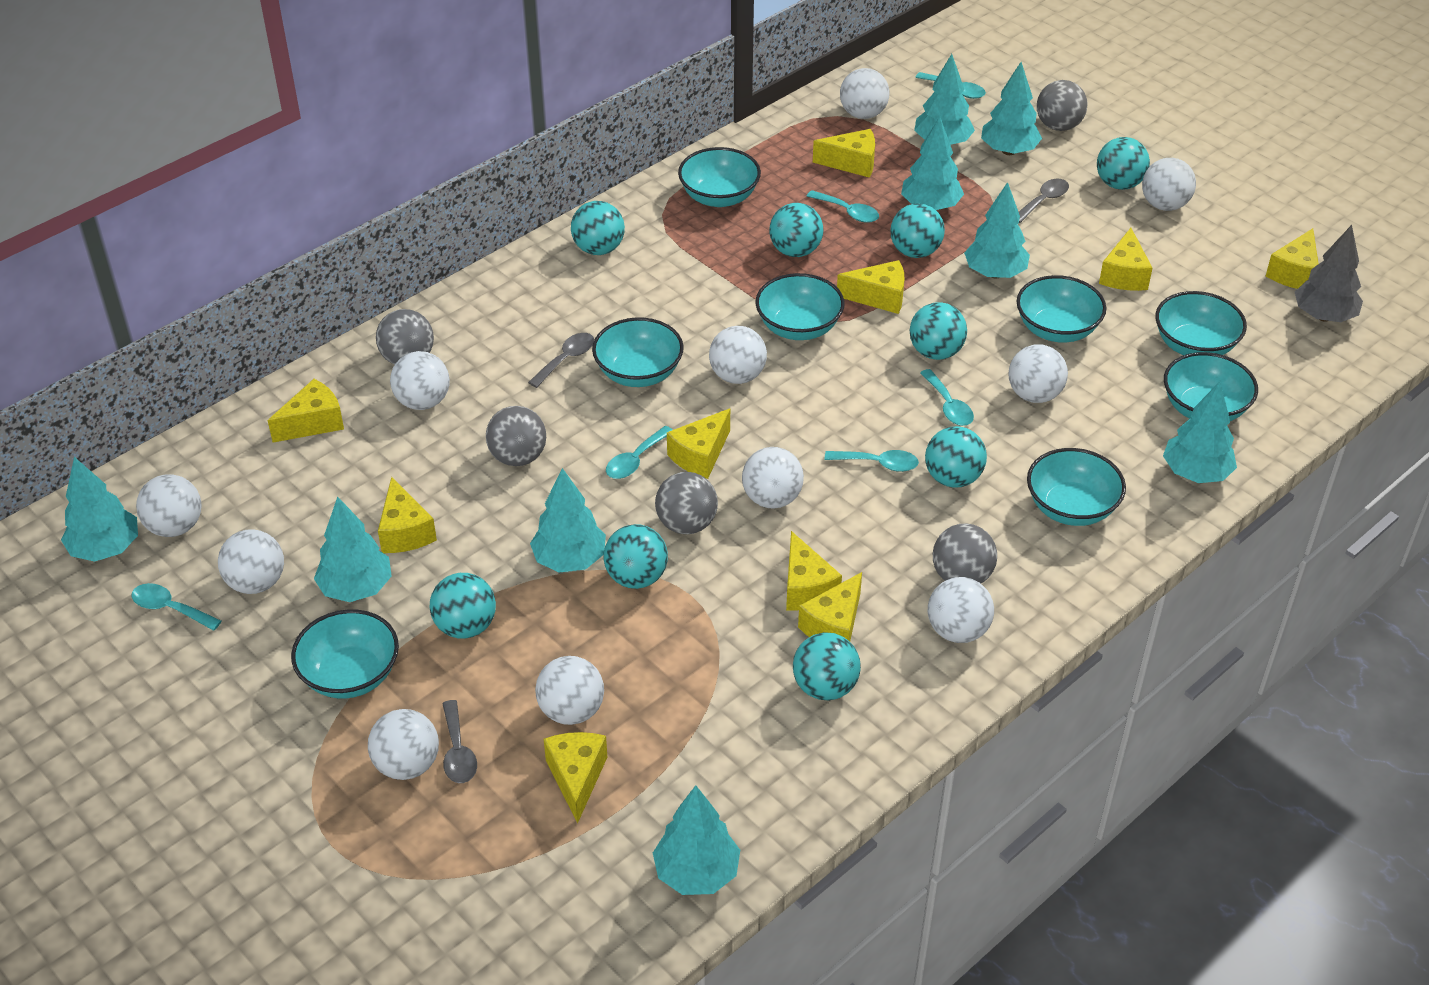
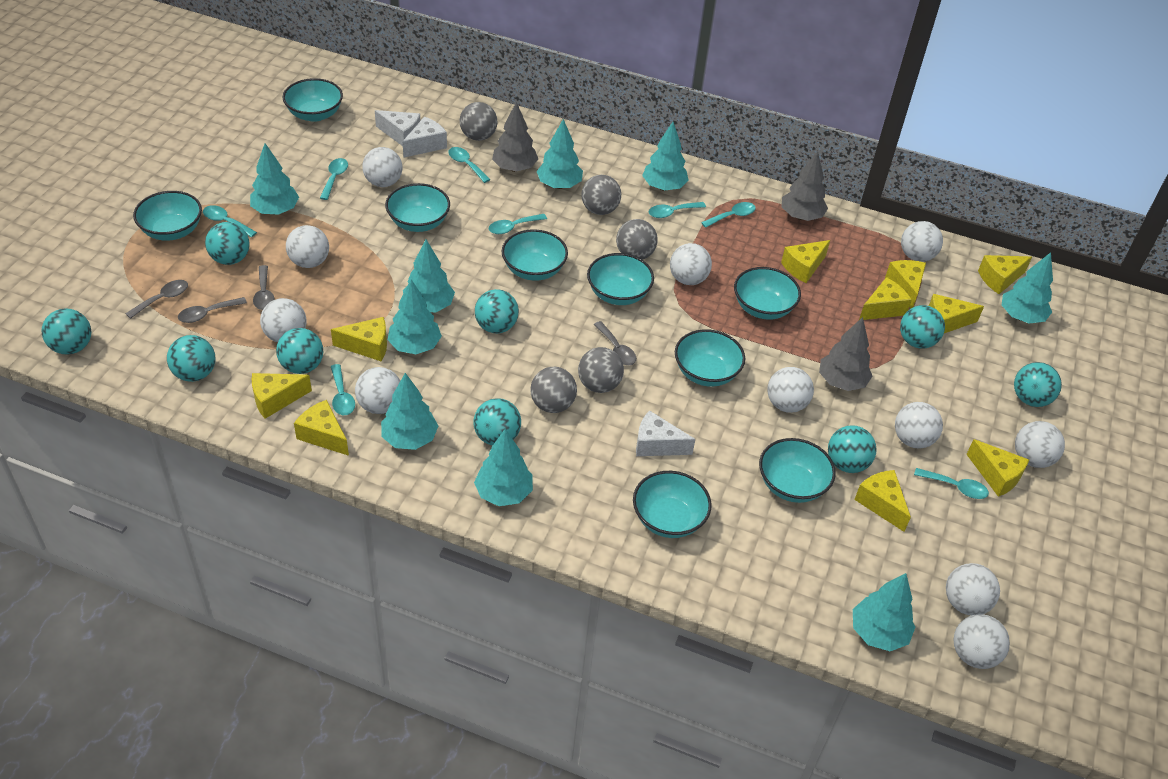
grey spoon: 3 -> 4
grey tree: 1 -> 3
turquoise bowl: 8 -> 9
turquoise spoon: 6 -> 8
white cheese: 0 -> 3

